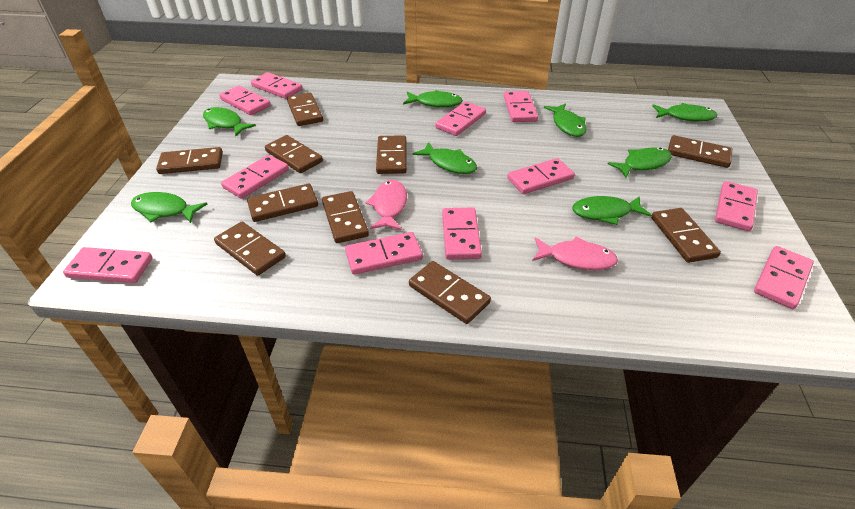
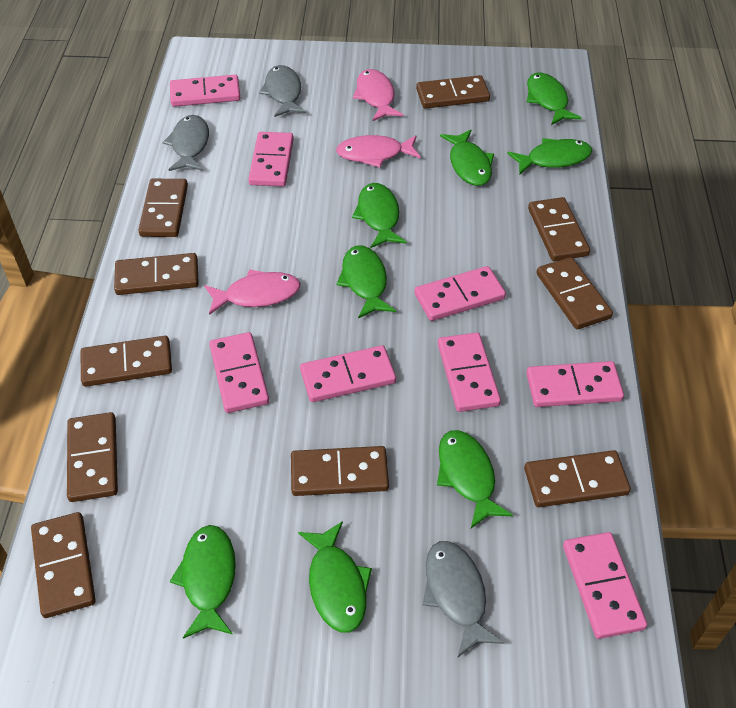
grey fish: 0 -> 3
pink domino: 11 -> 8
pink fish: 2 -> 3

